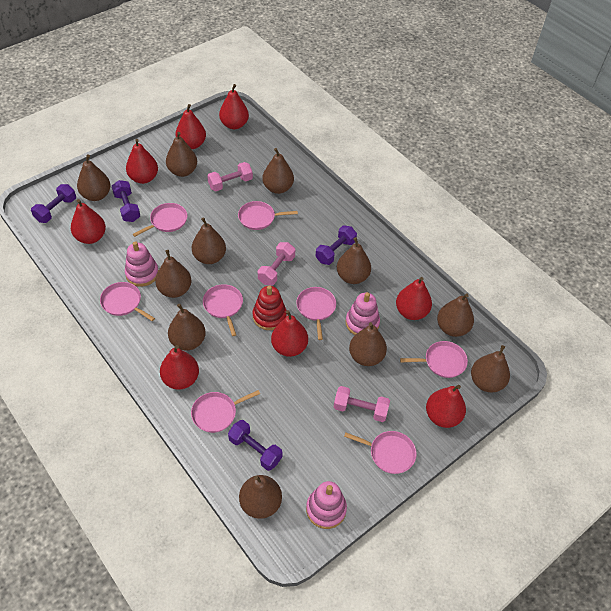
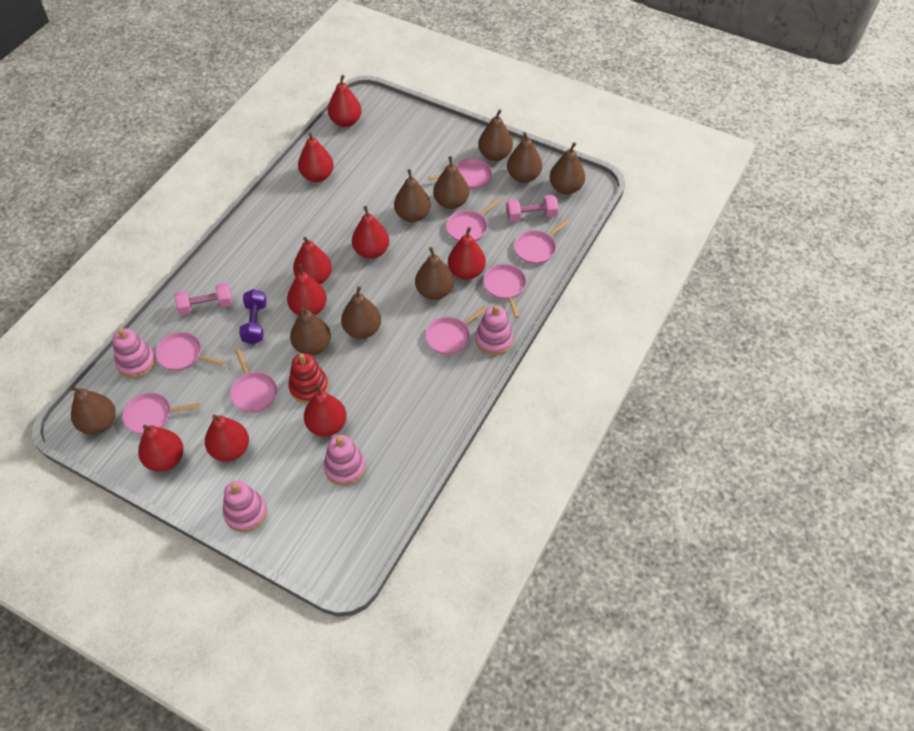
brown pear: 11 -> 9
pink dumbbell: 3 -> 2
pink stacking toy: 3 -> 4
purple dumbbell: 4 -> 1
red pear: 8 -> 9

